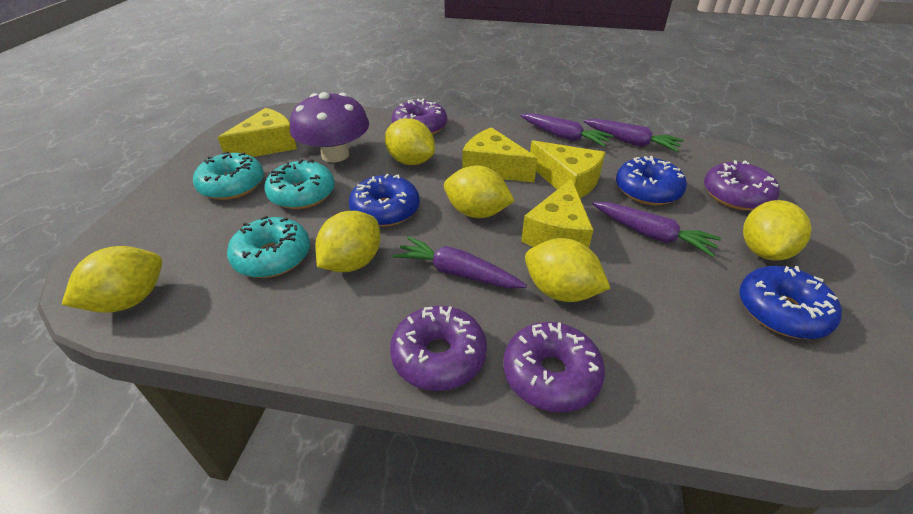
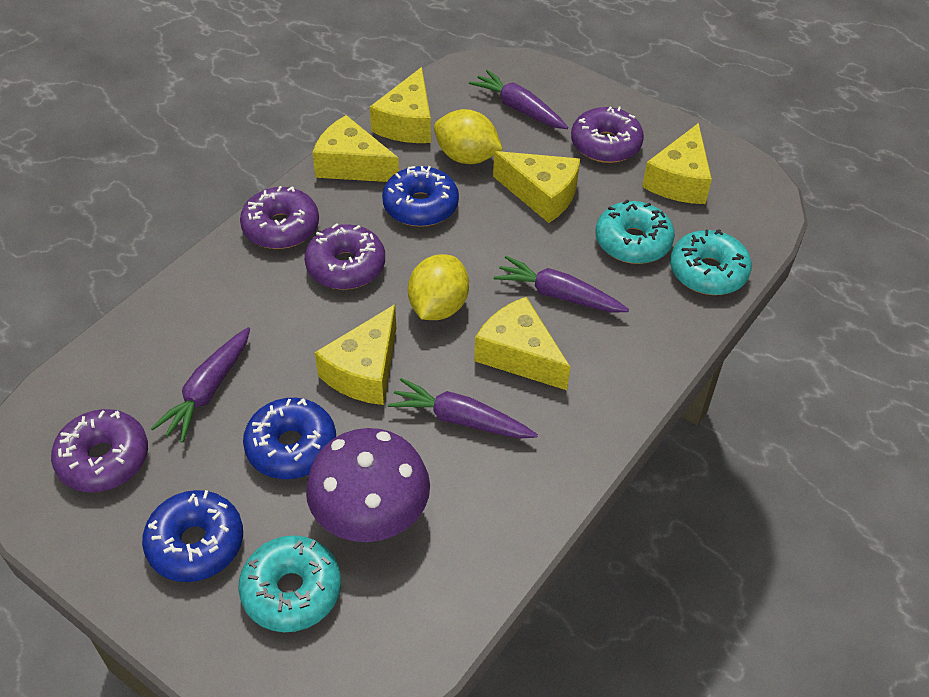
yellow cheese: 4 -> 6
yellow lemon: 6 -> 2

